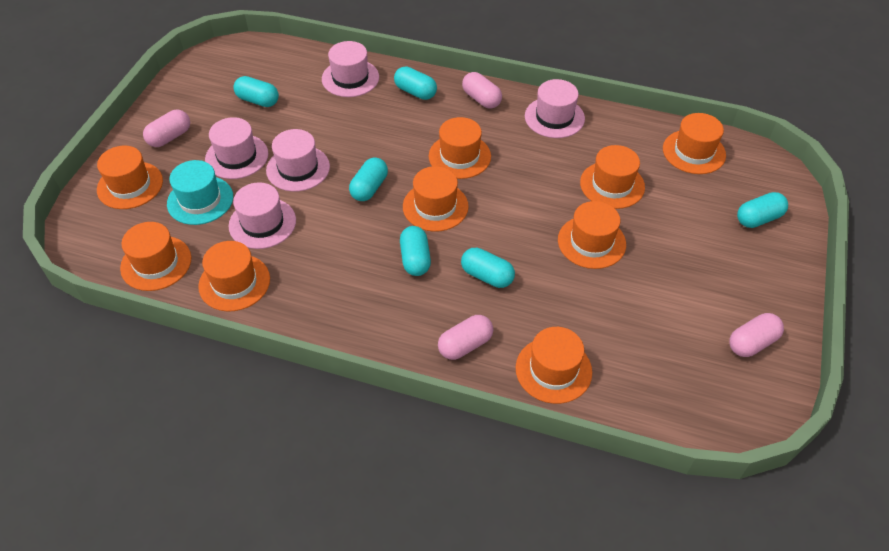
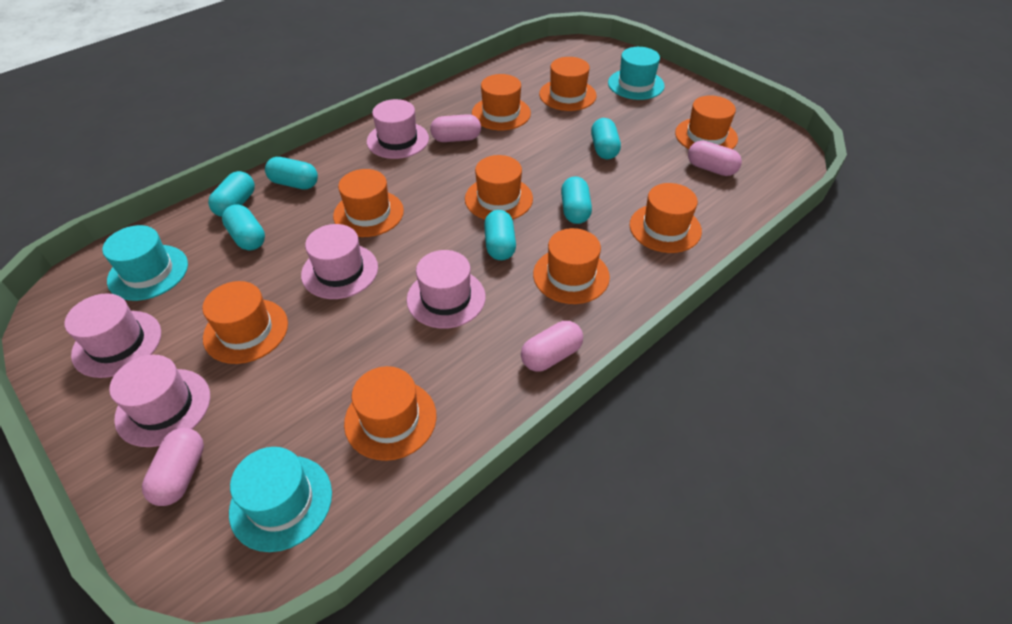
turquoise hat: 1 -> 3

